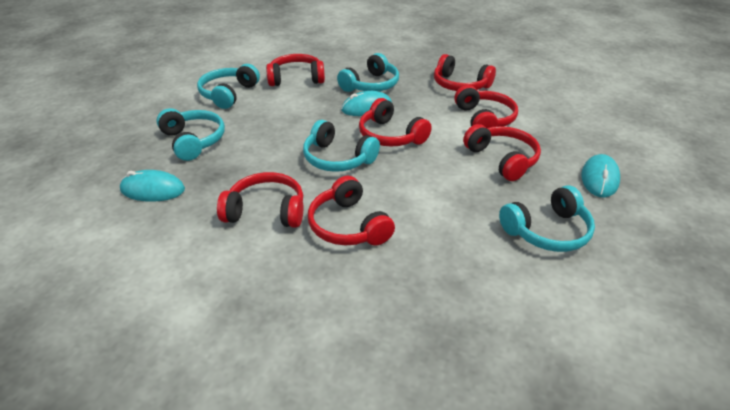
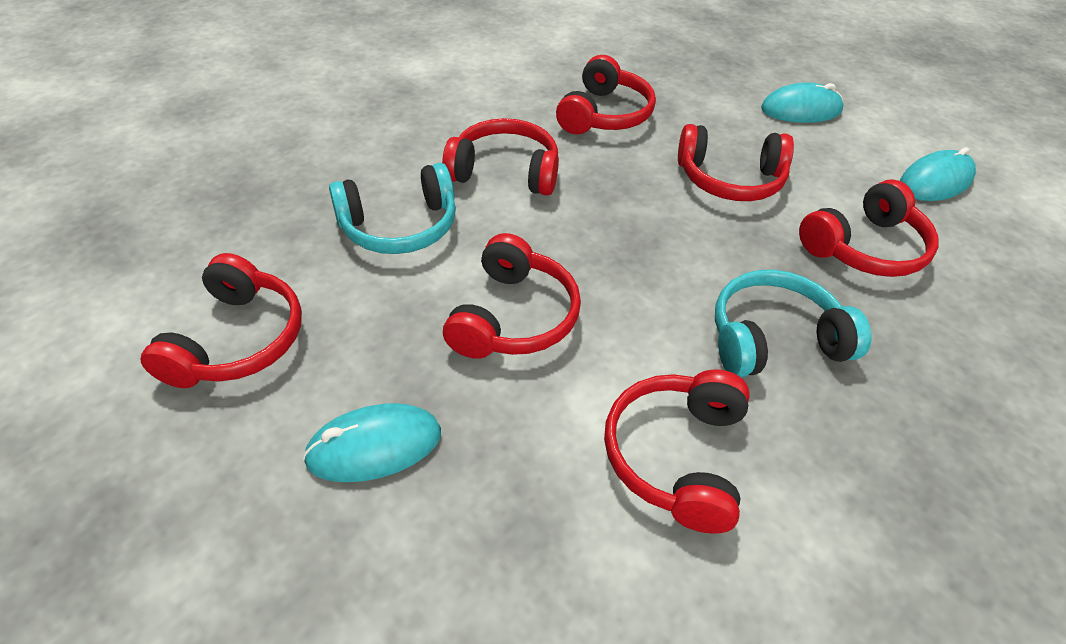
turquoise headphones: 5 -> 2

